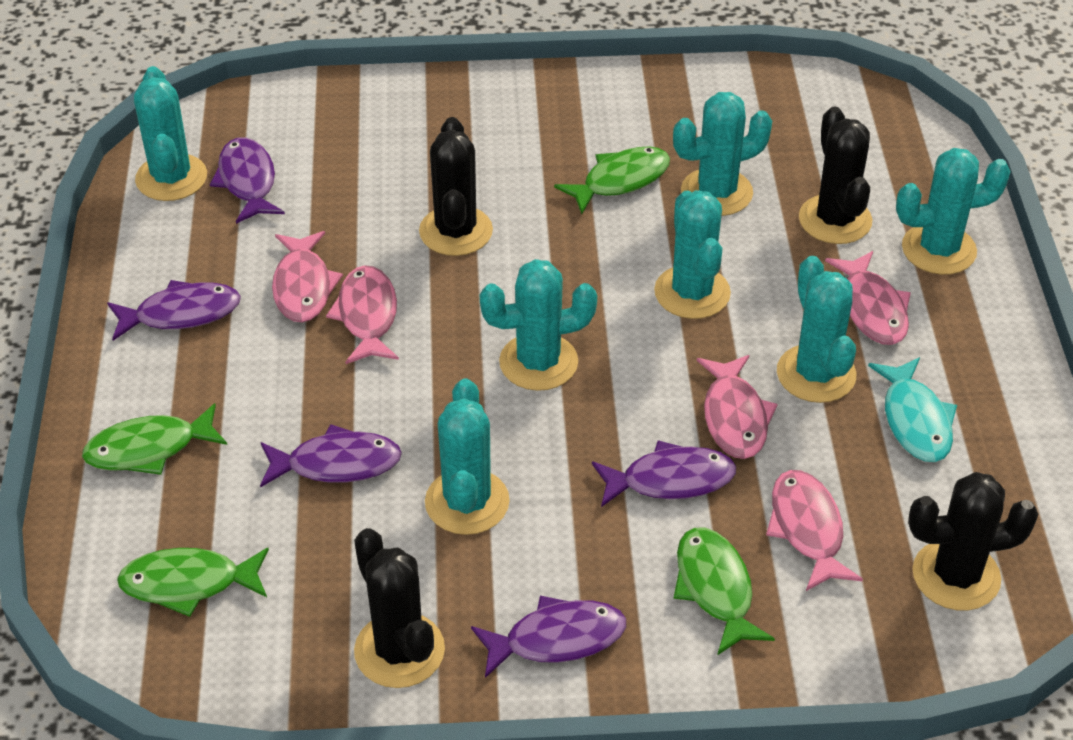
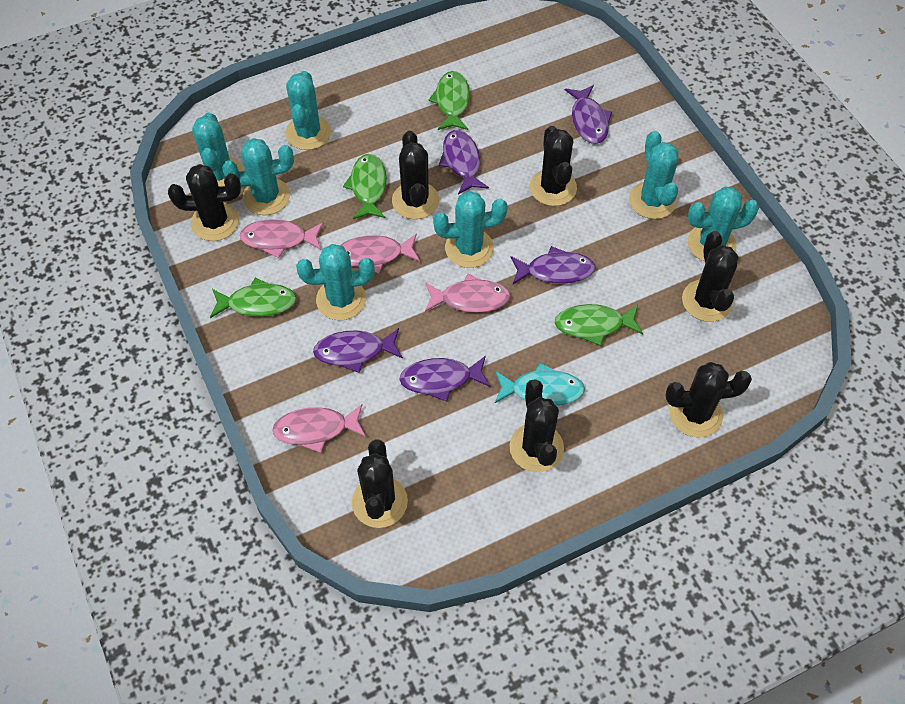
black cactus: 4 -> 7
pink fish: 5 -> 4

